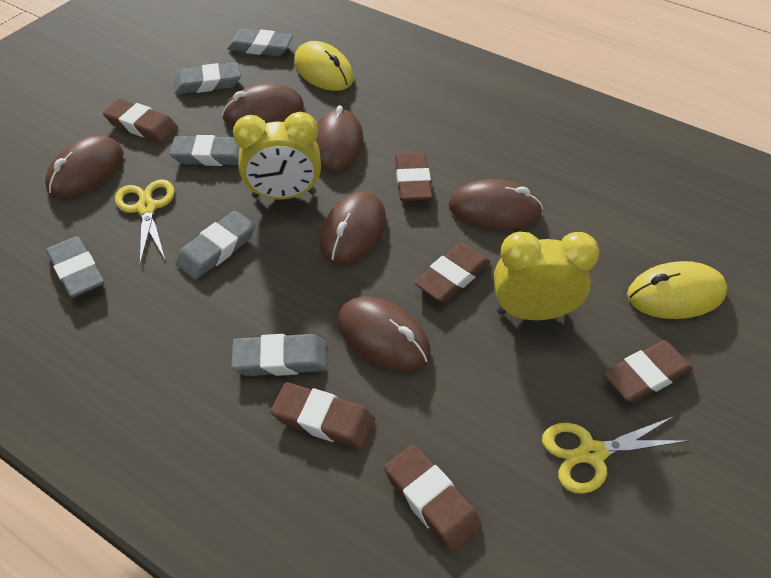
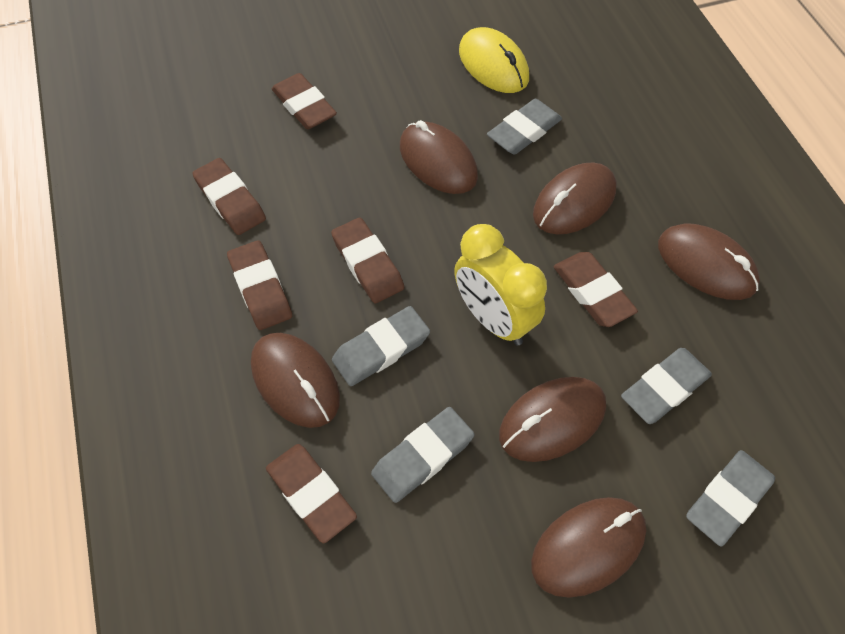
grey eraser: 6 -> 5
yellow clock: 2 -> 1
yellow mouse: 2 -> 1
yellow scissors: 2 -> 0

